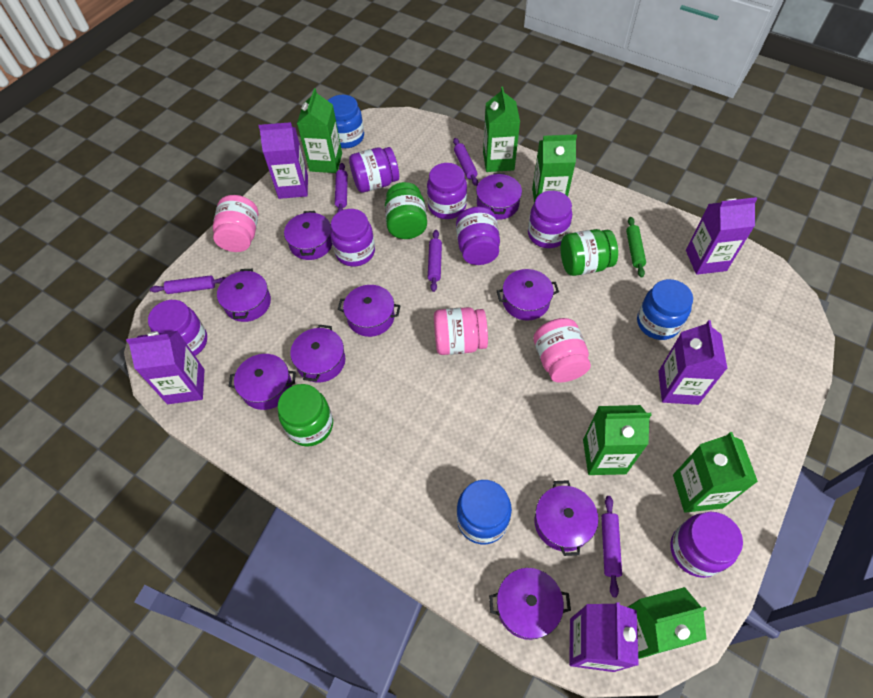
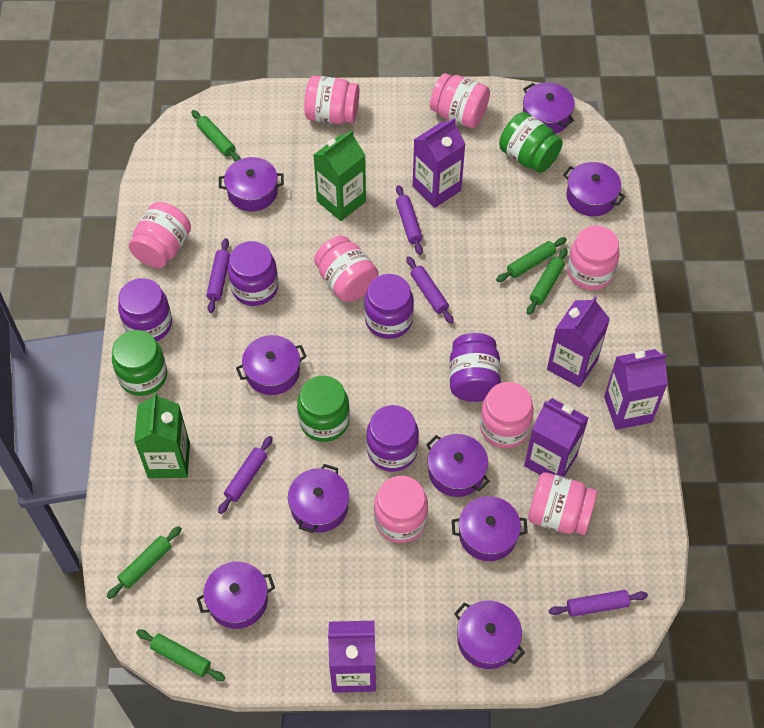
blue jar: 3 -> 0
green carton: 6 -> 2
green rolling pin: 1 -> 5
pink jar: 3 -> 8
purple jar: 7 -> 5

